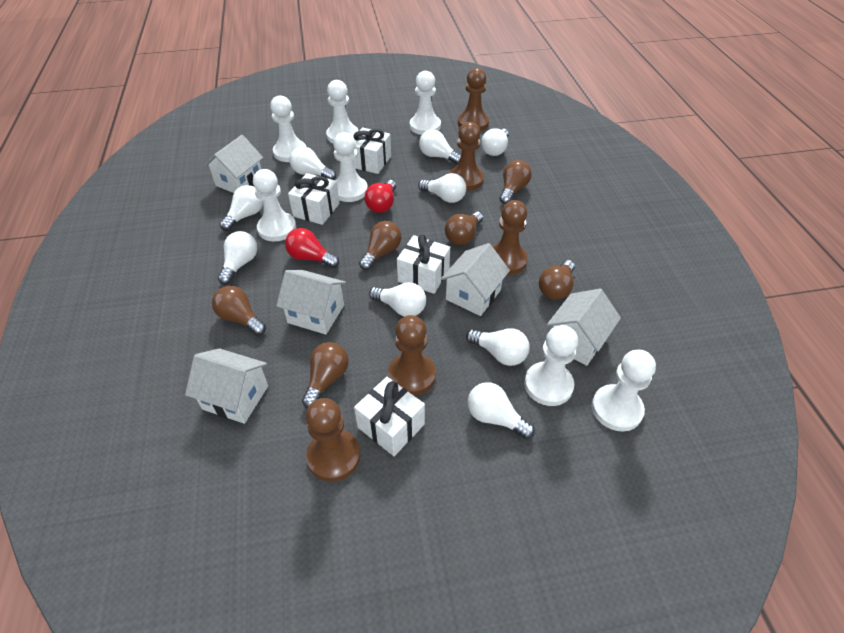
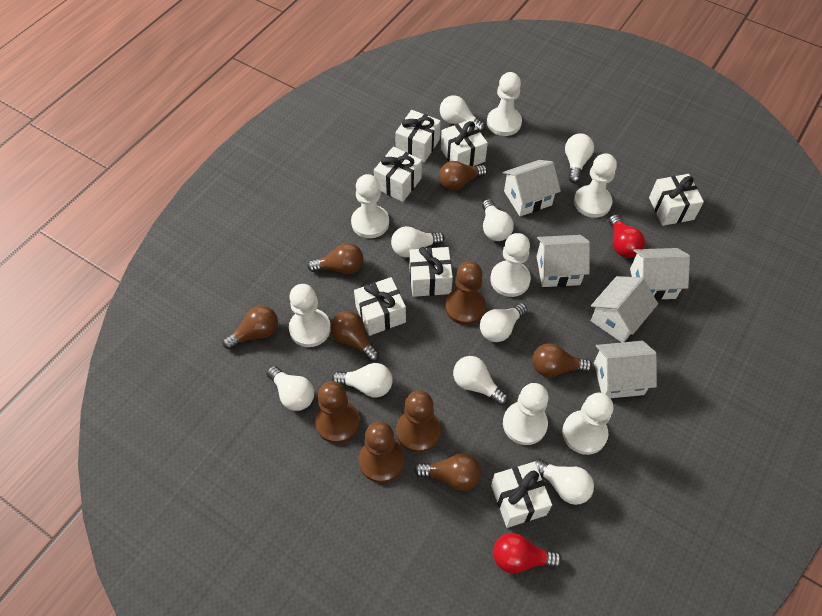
brown pawn: 5 -> 4
white gift: 4 -> 7

